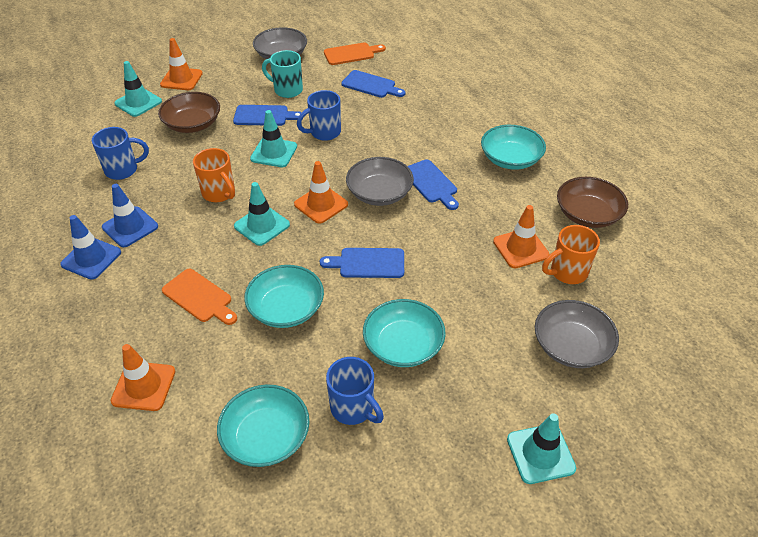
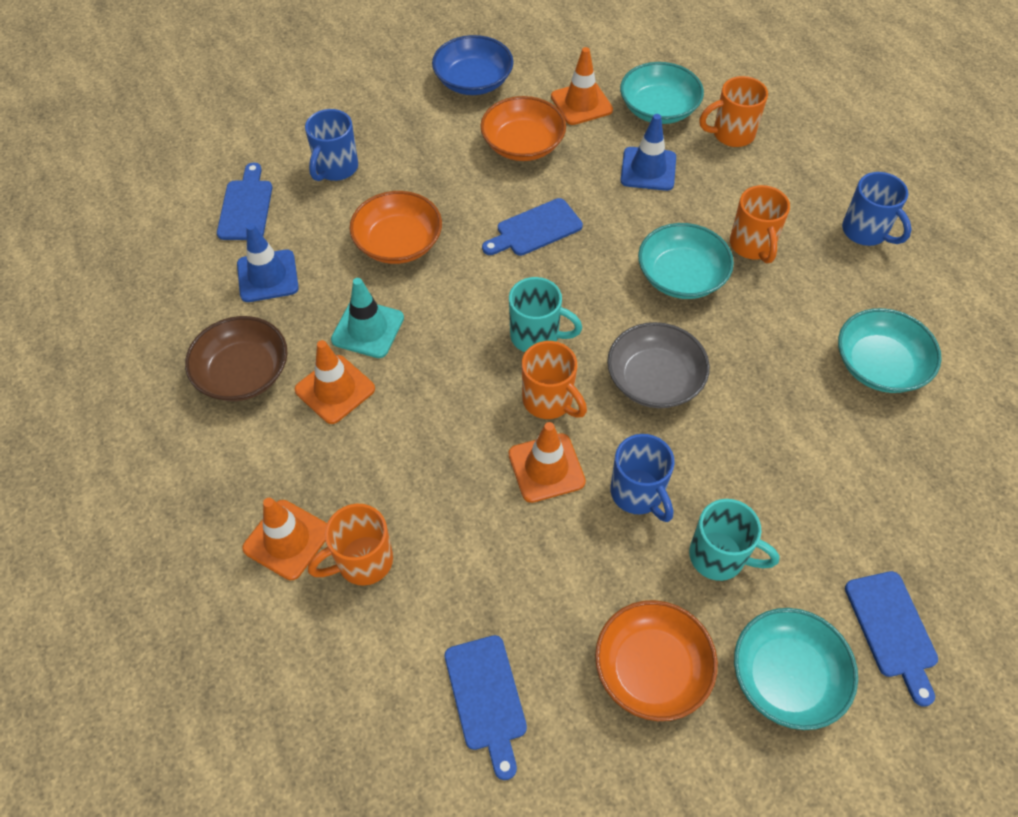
blue bowl: 0 -> 1
brown bowl: 2 -> 1
grey bowl: 3 -> 1
orange bowl: 0 -> 3
orange cutting board: 2 -> 0
orange mug: 2 -> 4
turquoise mug: 1 -> 2
turquoise traffic cone: 4 -> 1

